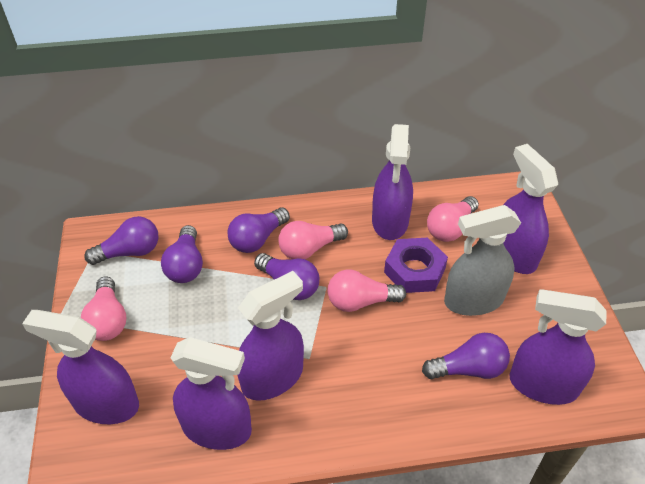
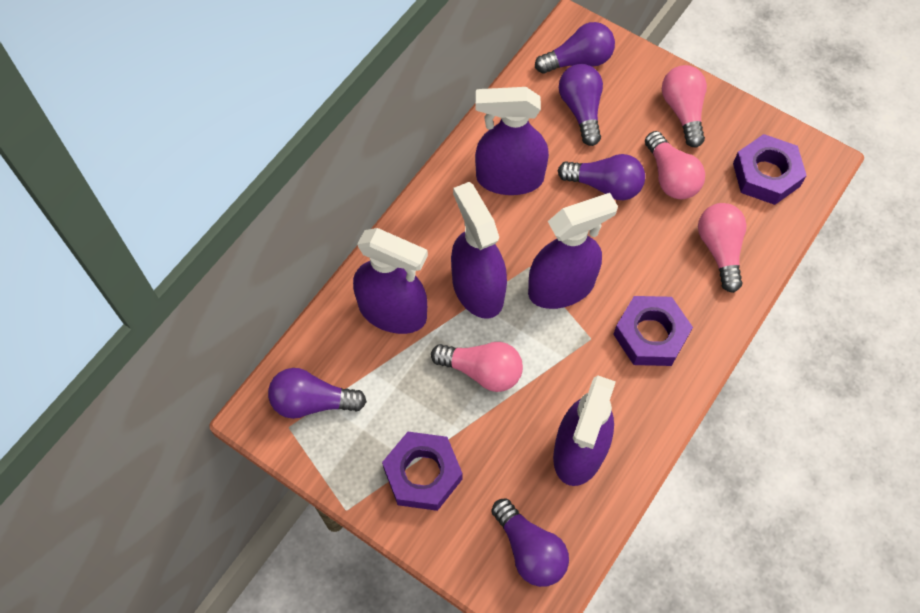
grey spray bottle: 1 -> 0
purple nut: 1 -> 3
purple spray bottle: 6 -> 5

